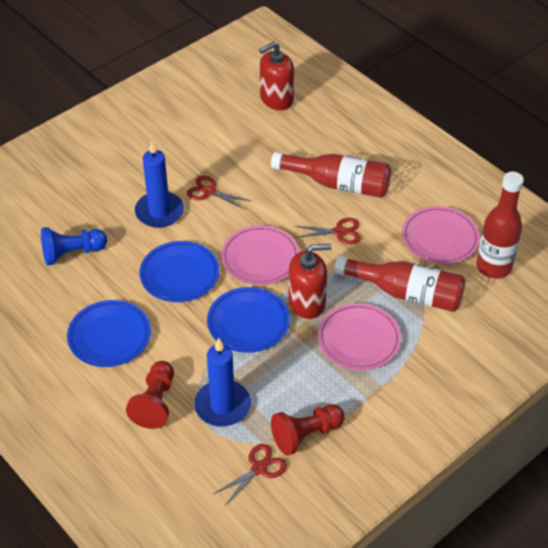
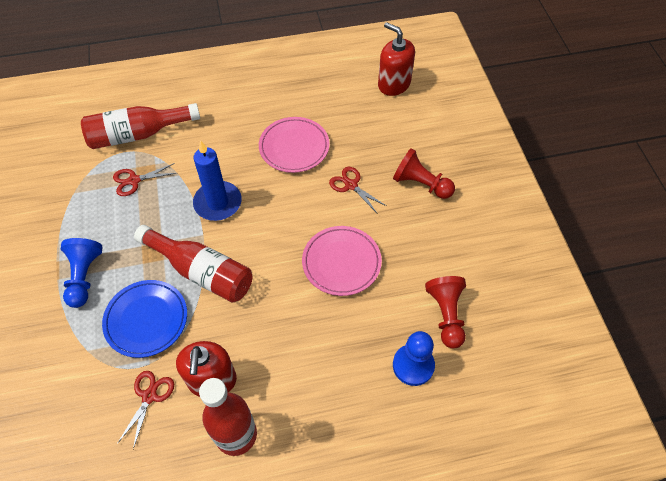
blue candle: 2 -> 1
blue pawn: 1 -> 2
blue plate: 3 -> 1
pink plate: 3 -> 2

